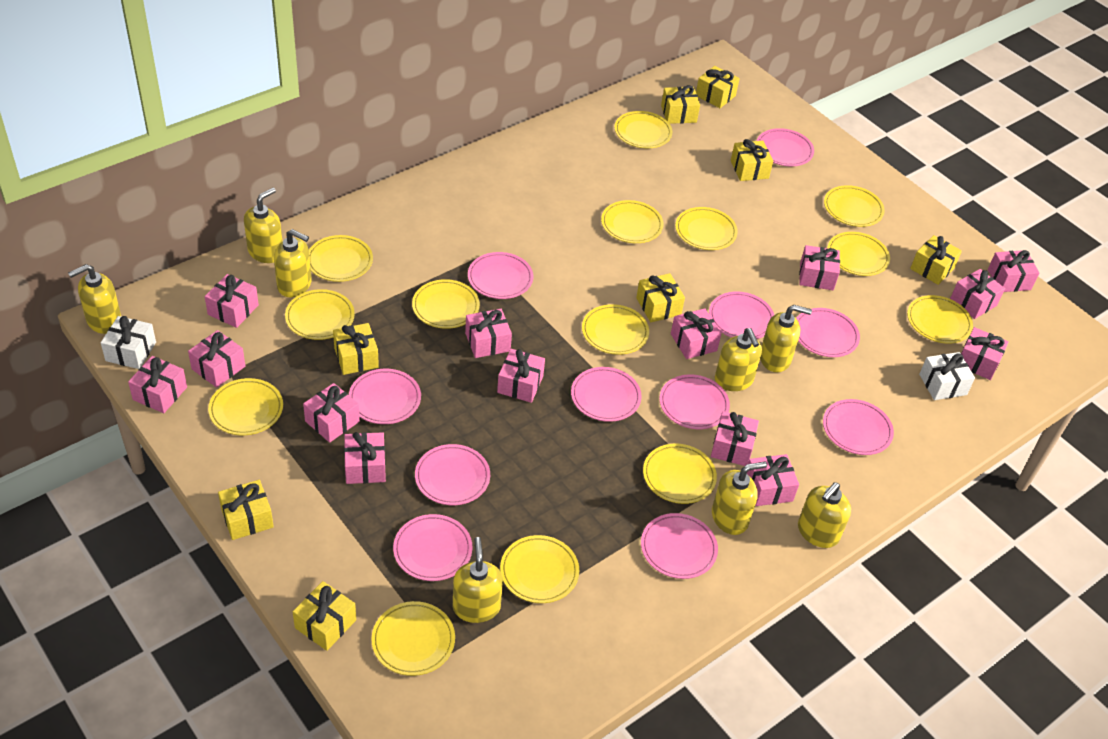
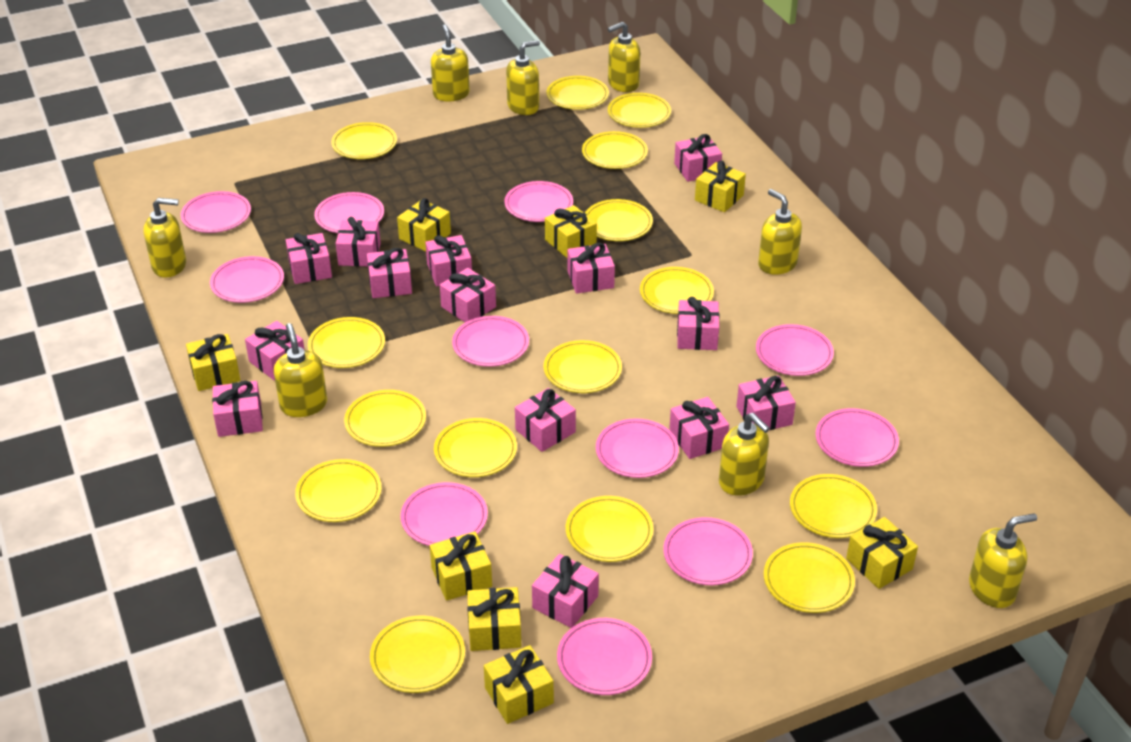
white gift: 2 -> 0
yellow plate: 14 -> 15

